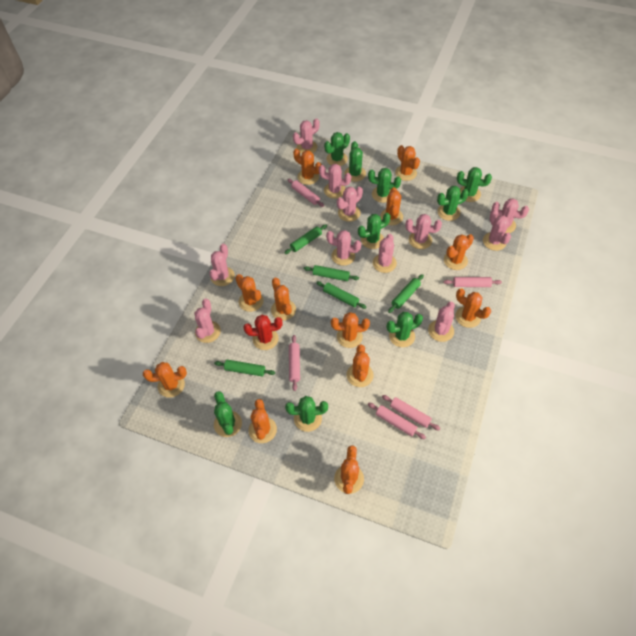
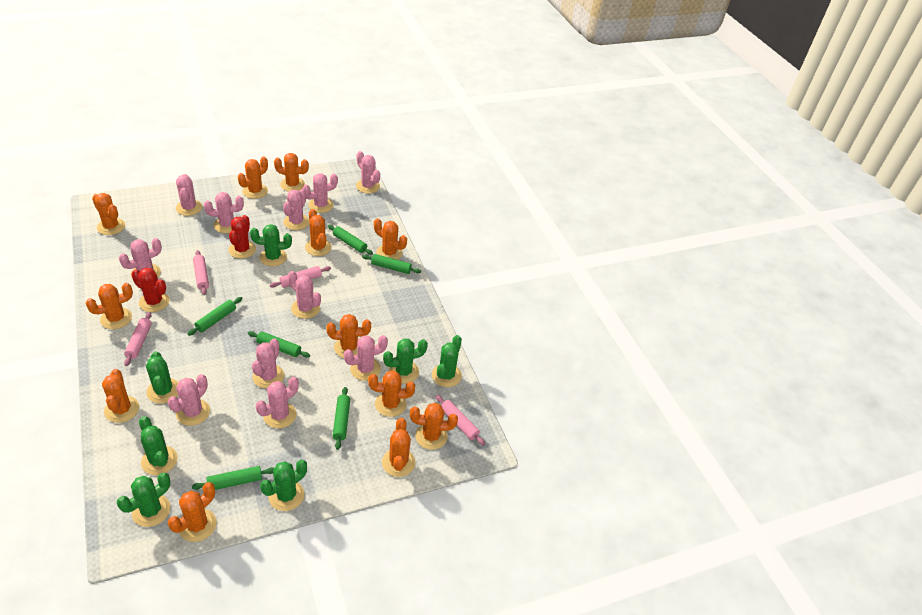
green cactus: 9 -> 7
green rolling pin: 5 -> 6
pink rolling pin: 5 -> 4
red cactus: 1 -> 2

